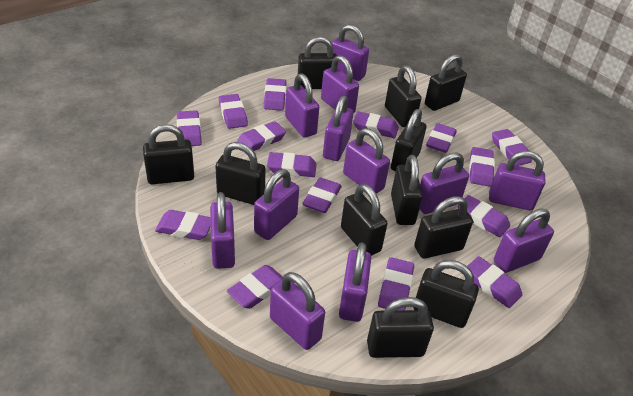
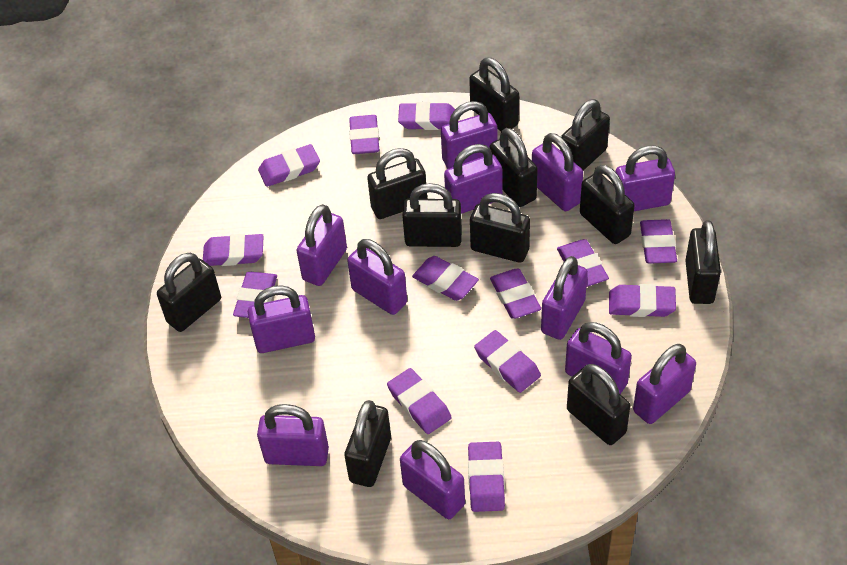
purple eraser: 15 -> 13

